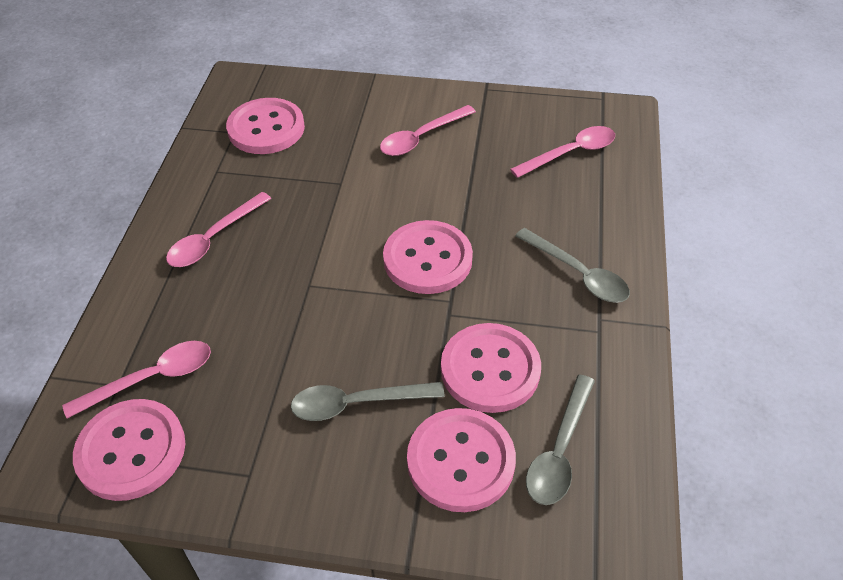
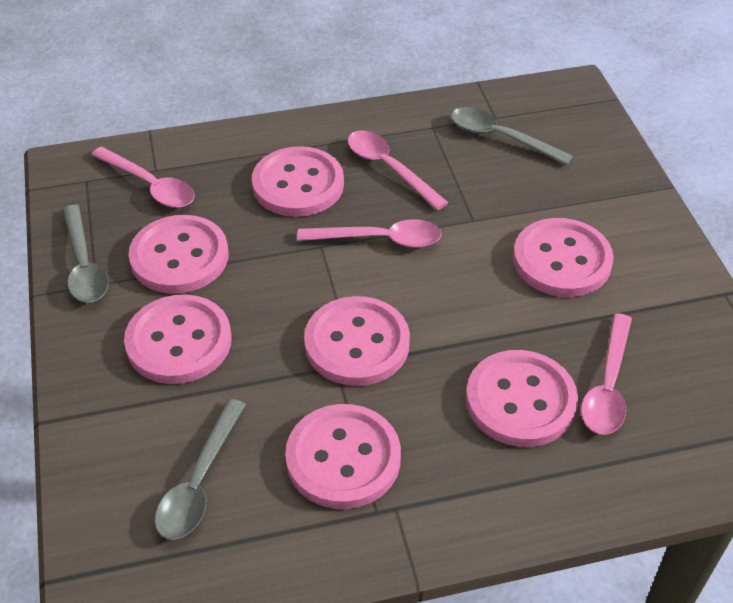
pink button: 5 -> 7

